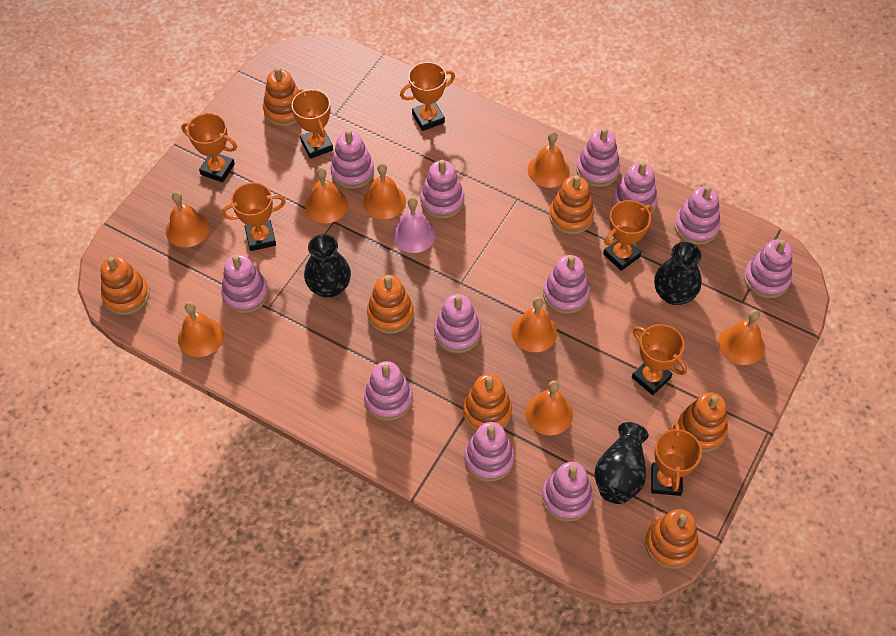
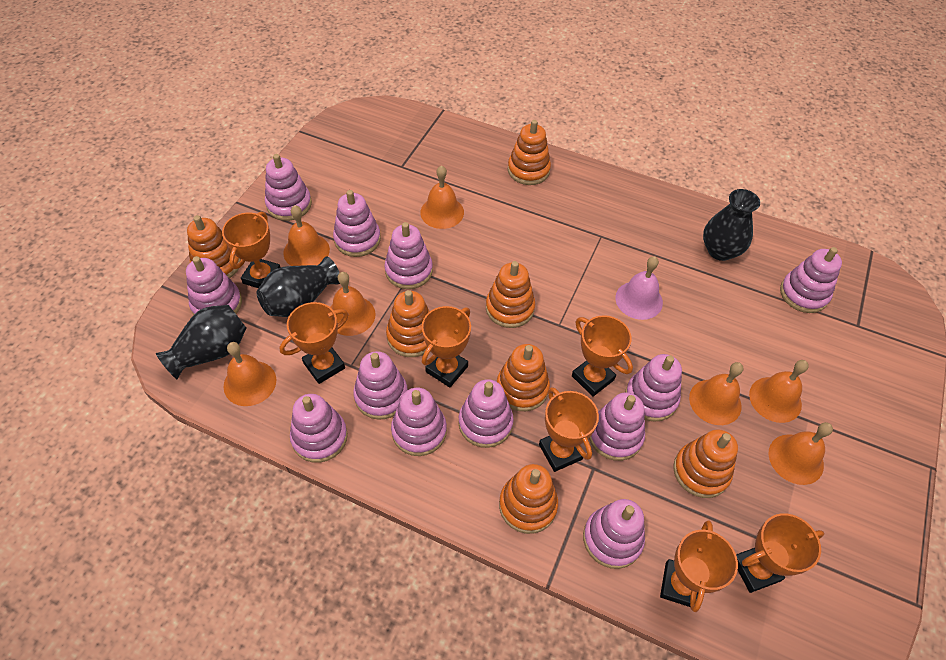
orange bell: 8 -> 7

